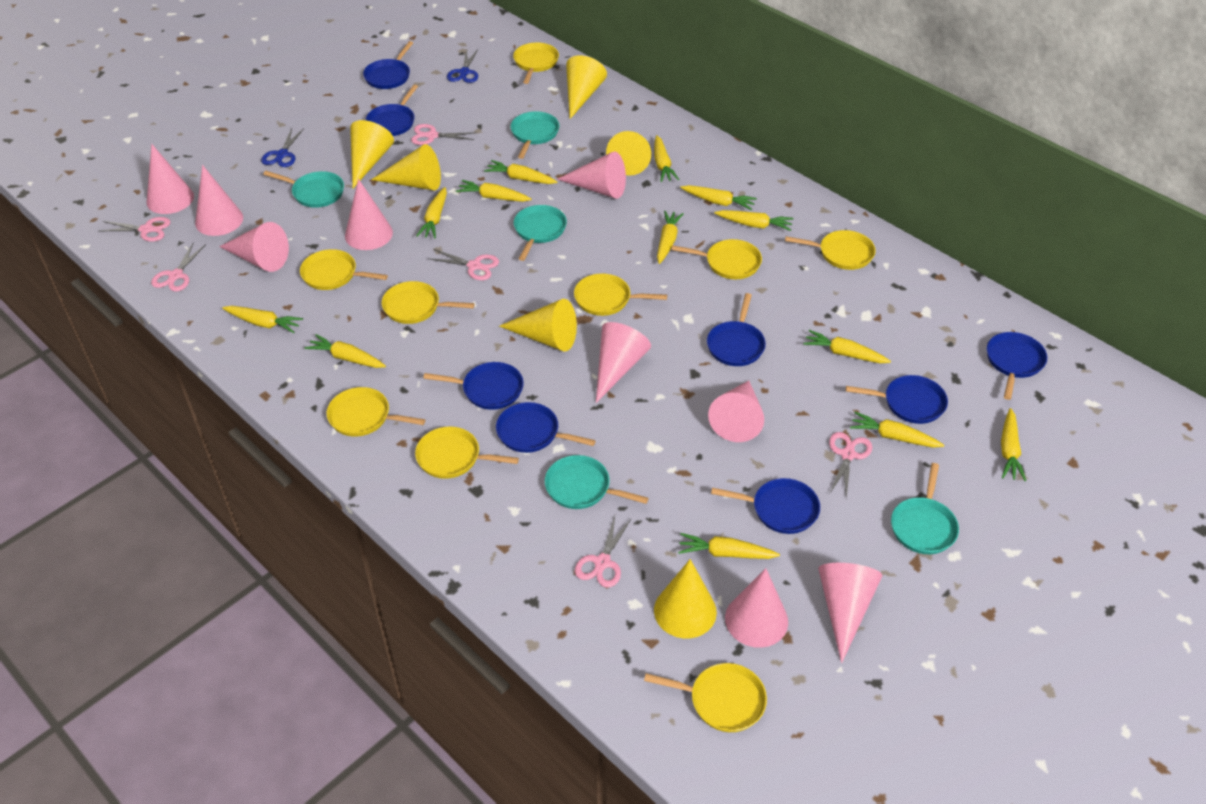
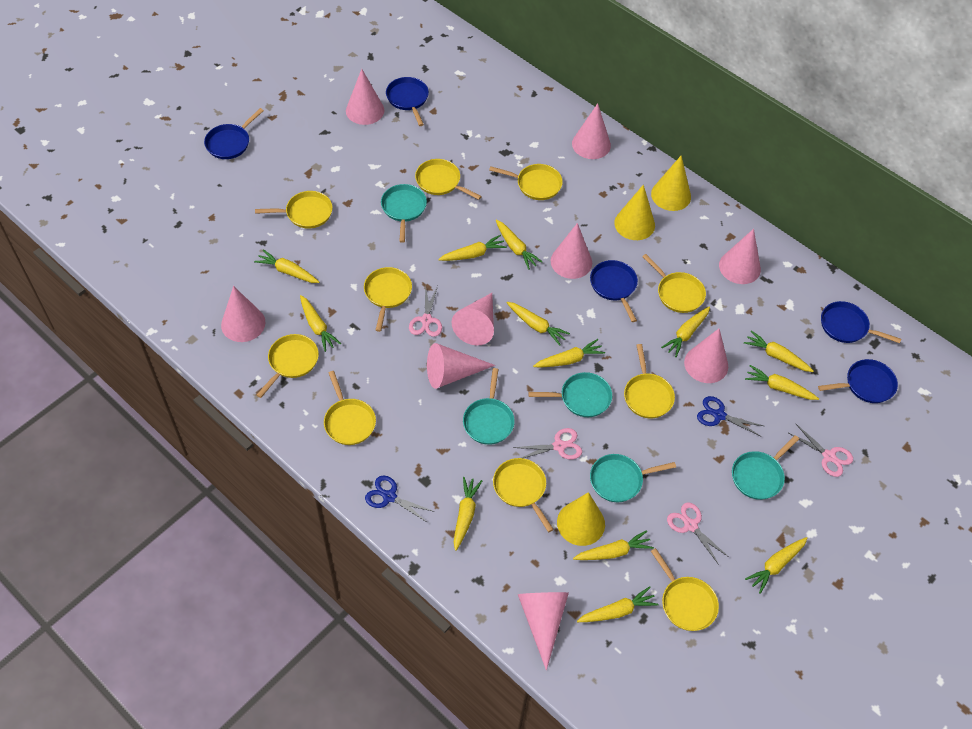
blue pan: 8 -> 5
pink scissors: 6 -> 4
yellow cone: 6 -> 3
yellow pan: 9 -> 10

